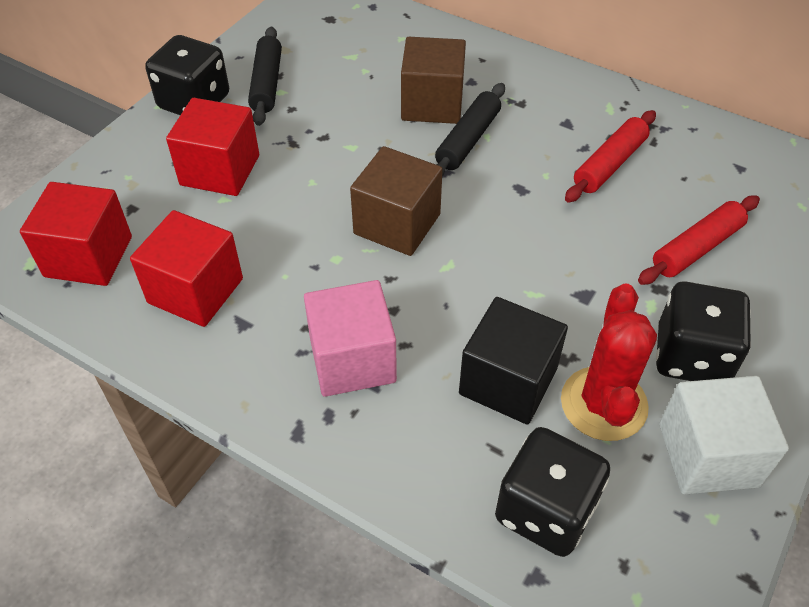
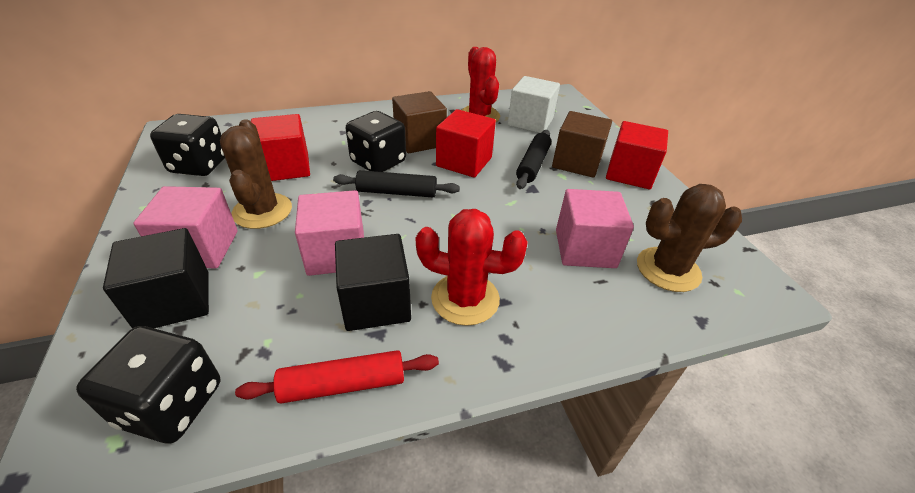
black cube: 1 -> 2
brown cactus: 0 -> 2
pink cube: 1 -> 3
red cactus: 1 -> 2
red rolling pin: 2 -> 1

